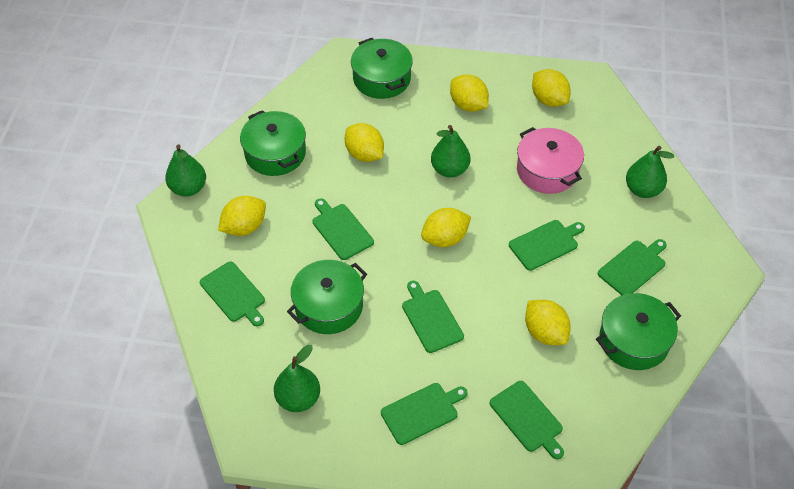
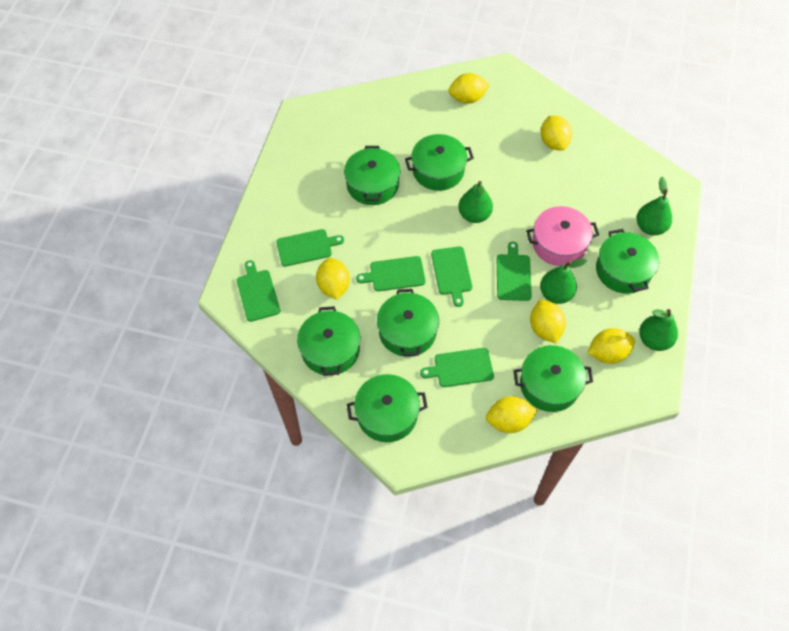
green cutting board: 7 -> 6
green pot: 4 -> 7

